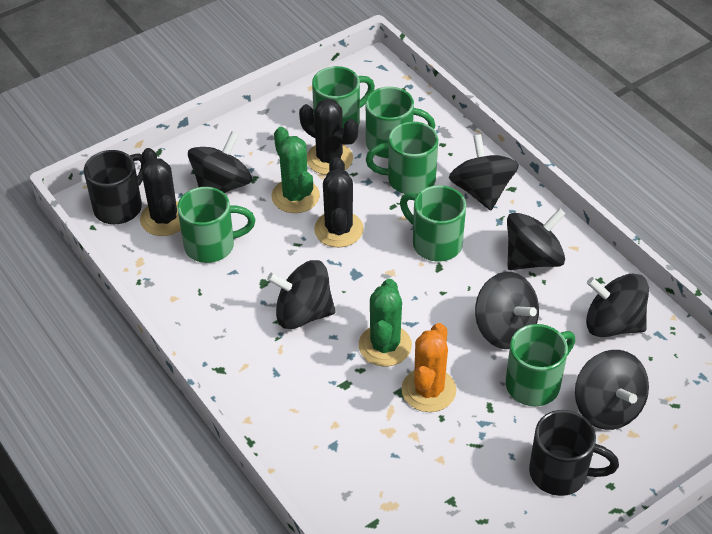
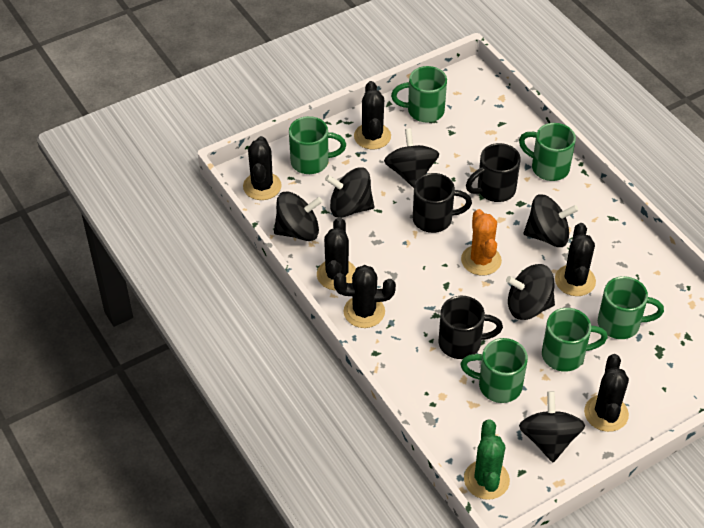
black cactus: 3 -> 6
black mug: 2 -> 3
black spinning top: 7 -> 6
green cactus: 2 -> 1

